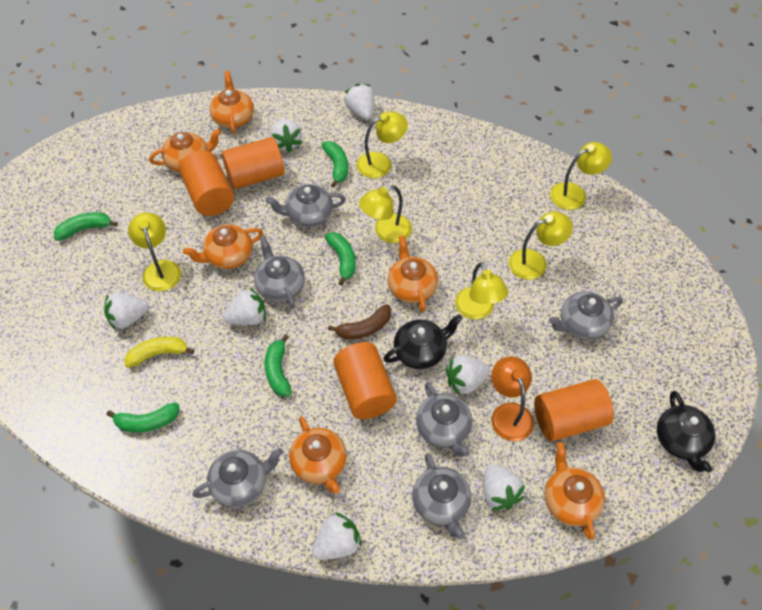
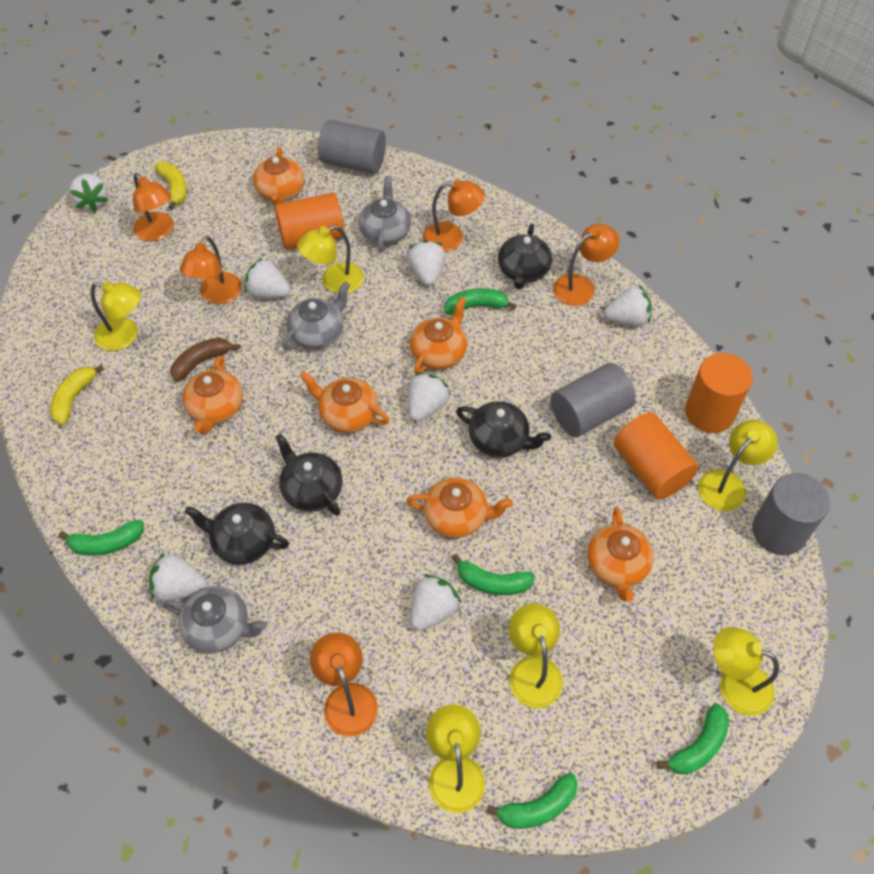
black teapot: 2 -> 4
grey cylinder: 0 -> 3
grey teapot: 6 -> 3
orange cylinder: 4 -> 3
orange lamp: 1 -> 5
yellow banana: 1 -> 2

